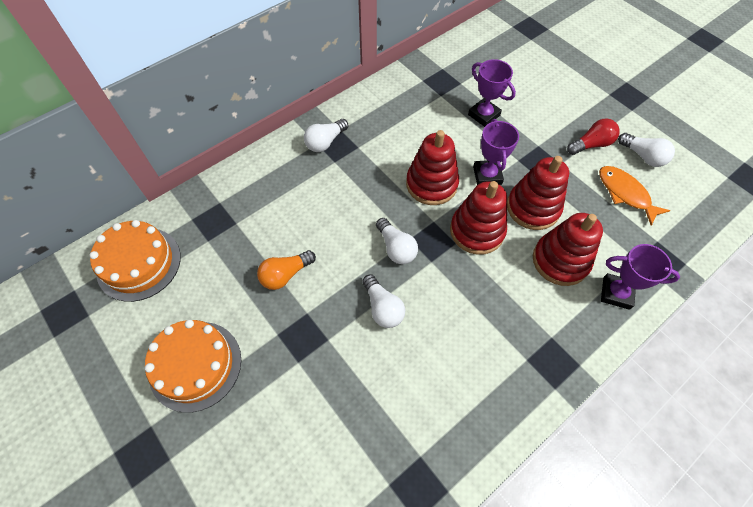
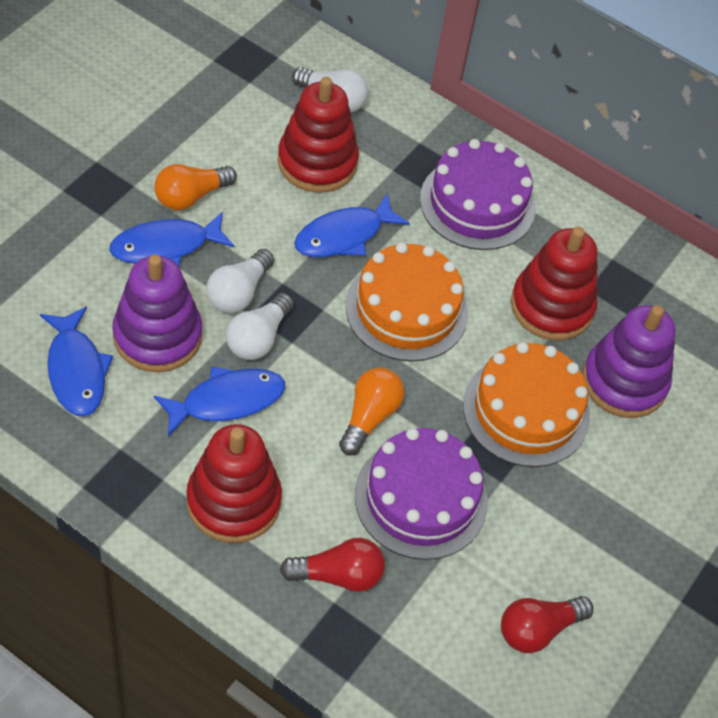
blue fish: 0 -> 4
orange fish: 1 -> 0
orange light bulb: 1 -> 2
purple cake: 0 -> 2
purple stacking toy: 0 -> 2
purple trophy: 3 -> 0
red light bulb: 1 -> 2
red stacking toy: 4 -> 3
white light bulb: 4 -> 3

